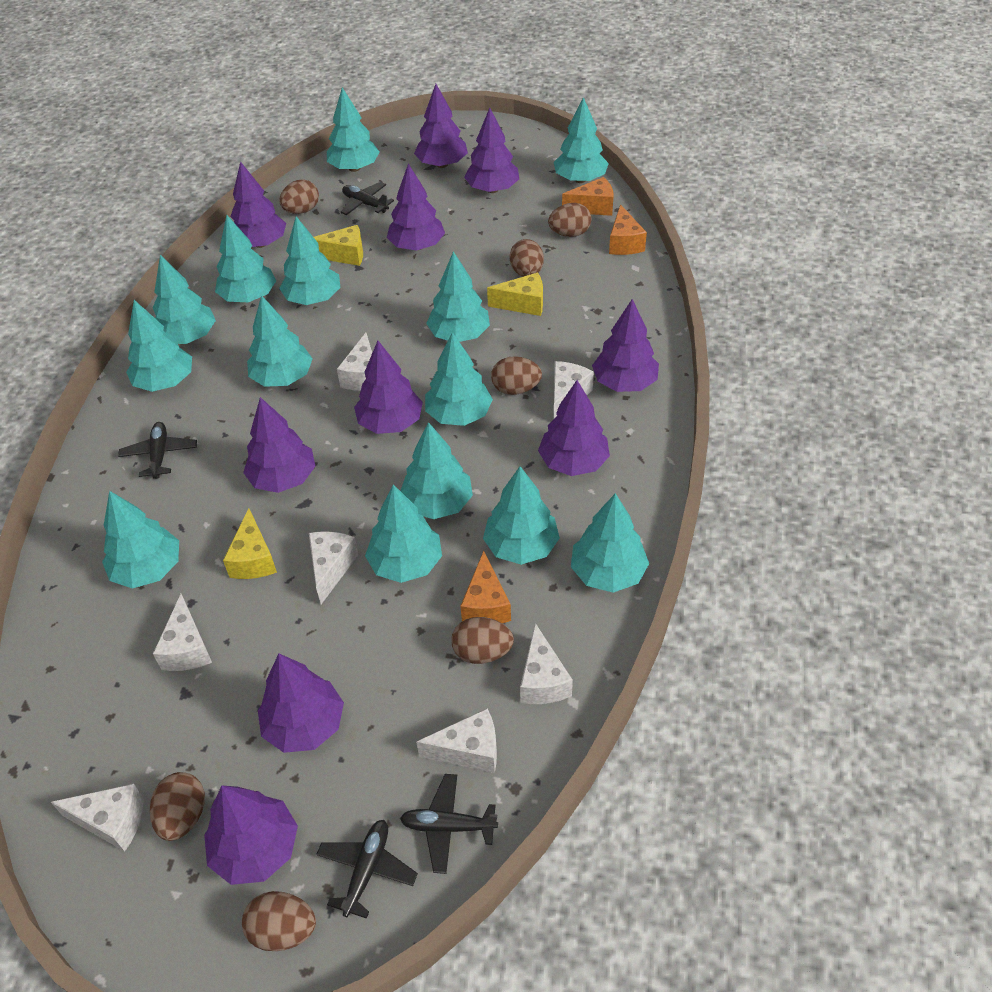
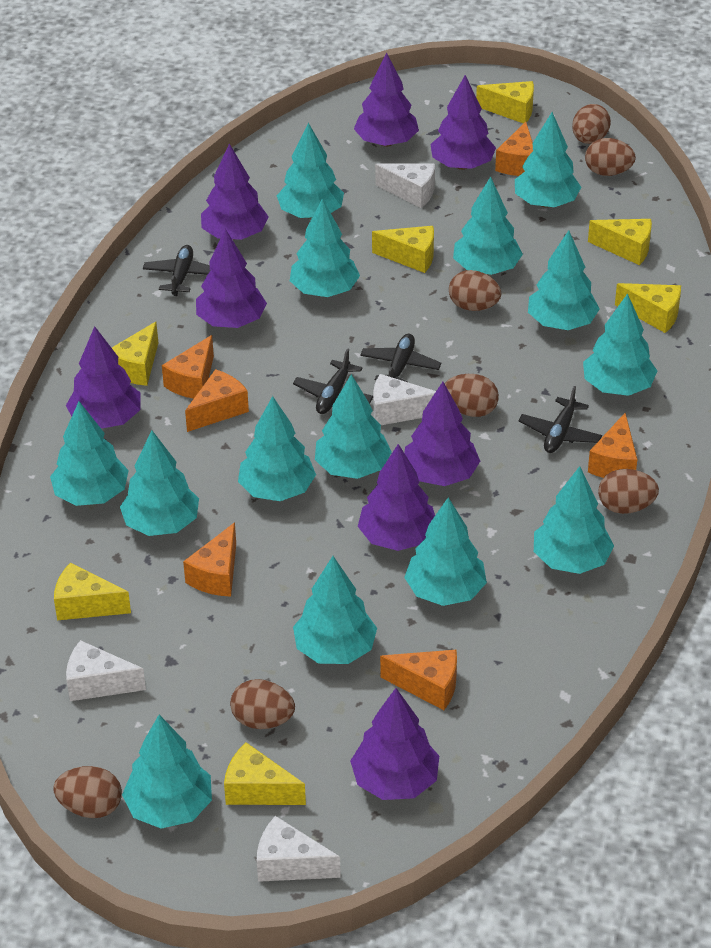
orange cheese: 3 -> 6
purple tree: 10 -> 8
white cheese: 7 -> 4
yellow cheese: 3 -> 7

